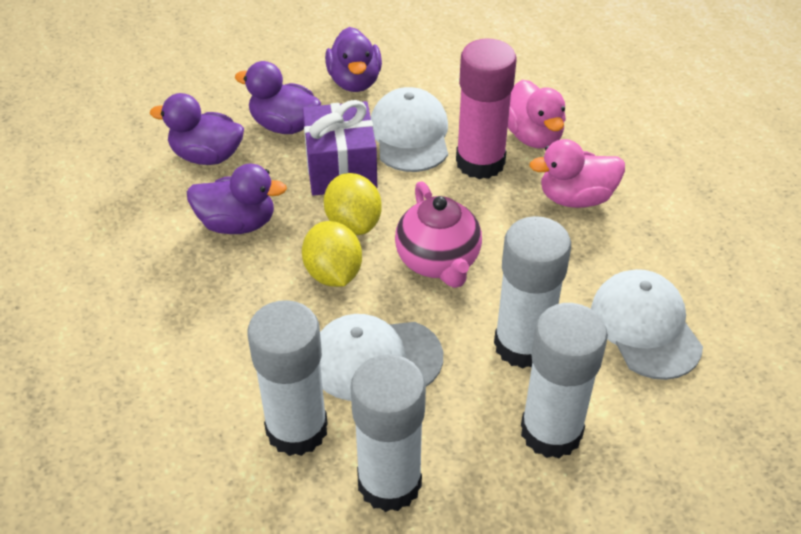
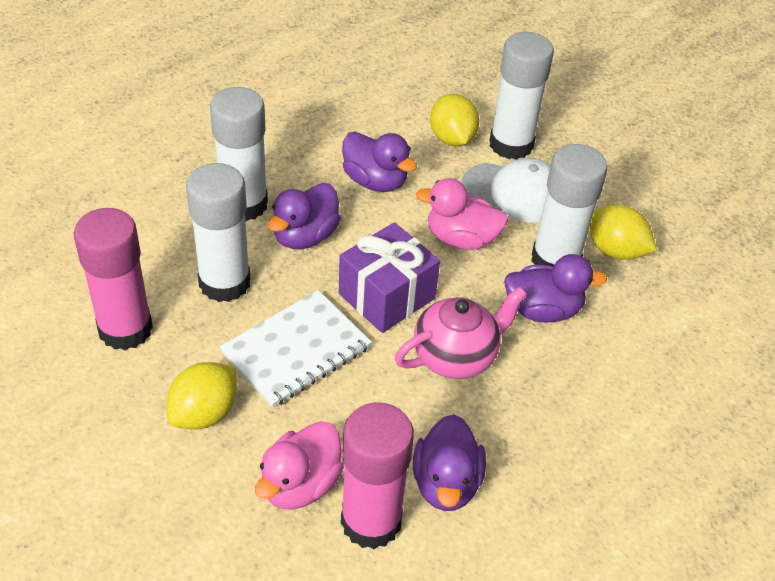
pink glue stick: 1 -> 2
white cap: 3 -> 1
white notebook: 0 -> 1
yellow lemon: 2 -> 3

